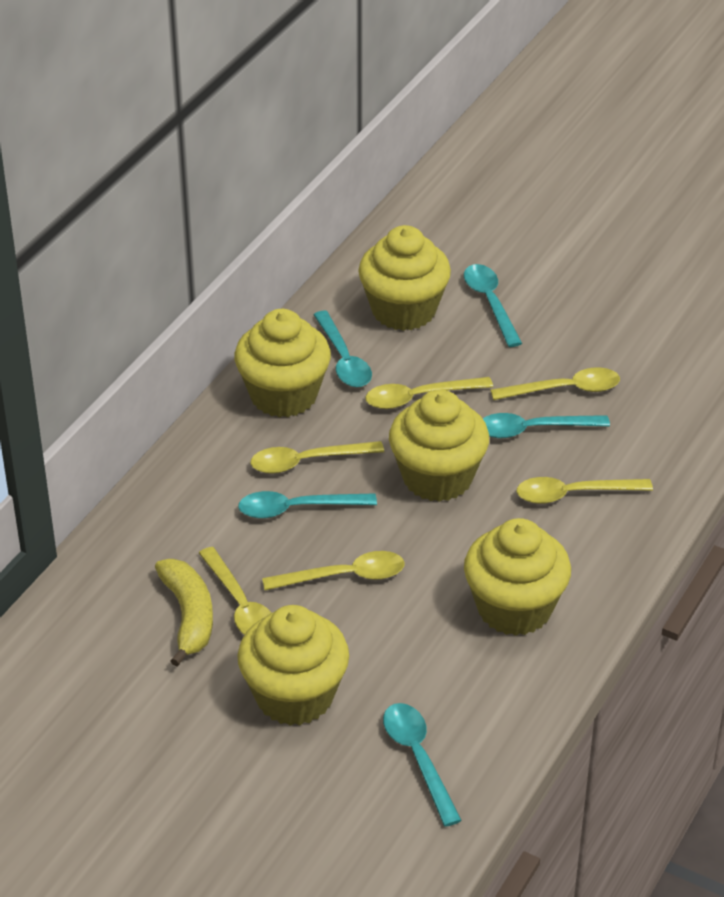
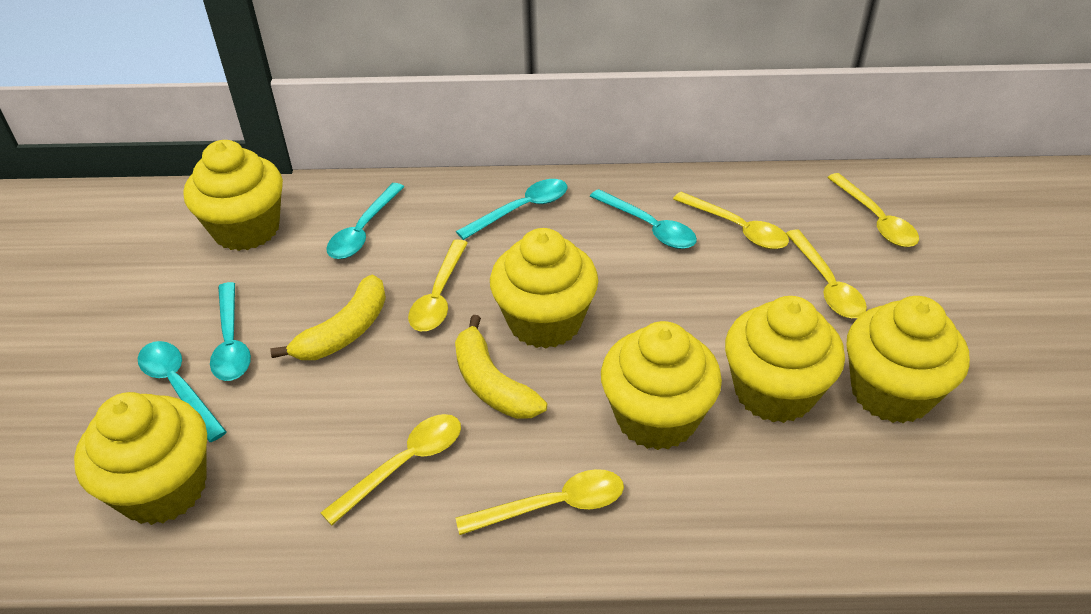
yellow banana: 1 -> 2
yellow cupcake: 5 -> 6

